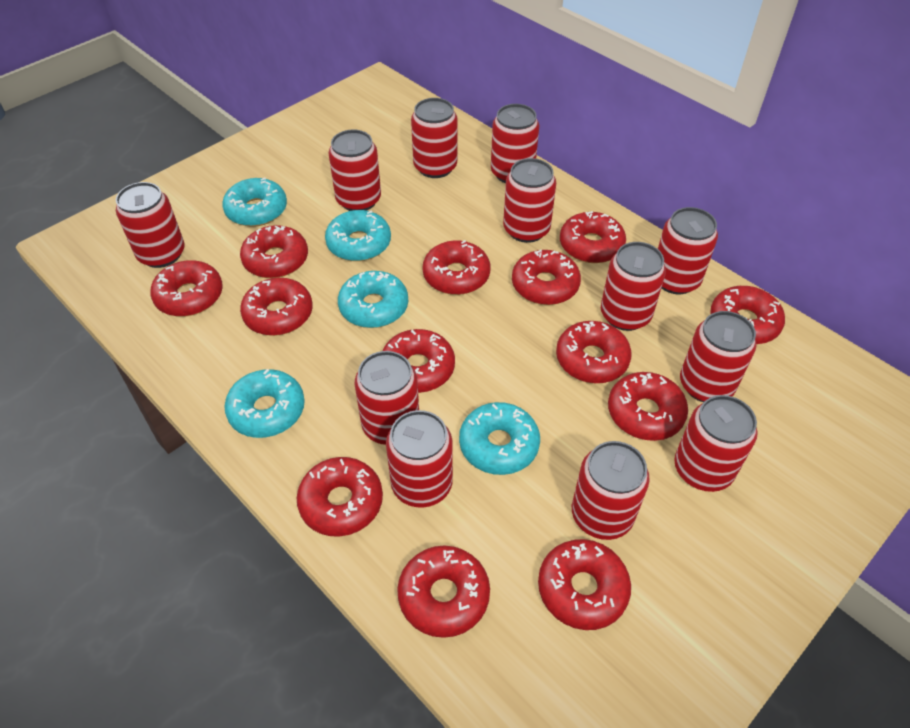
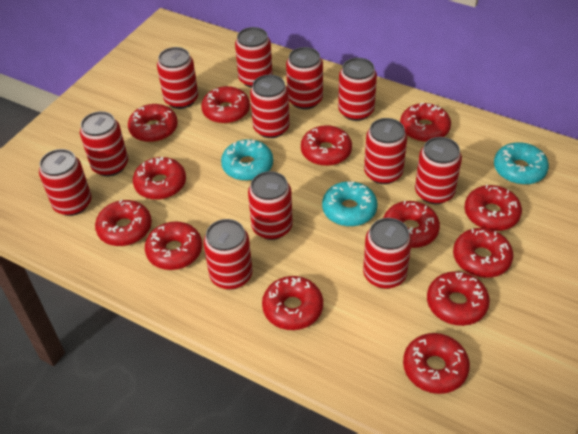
turquoise donut: 5 -> 3

